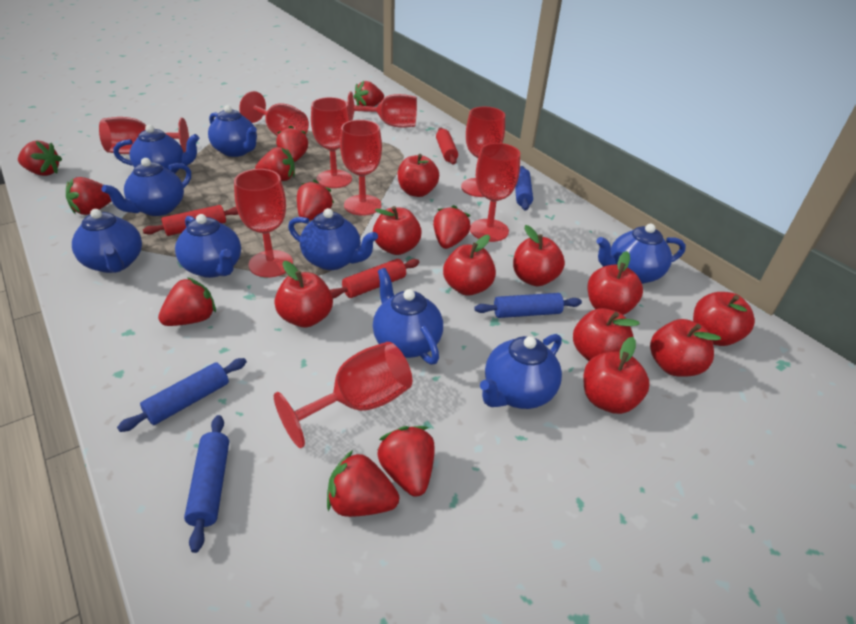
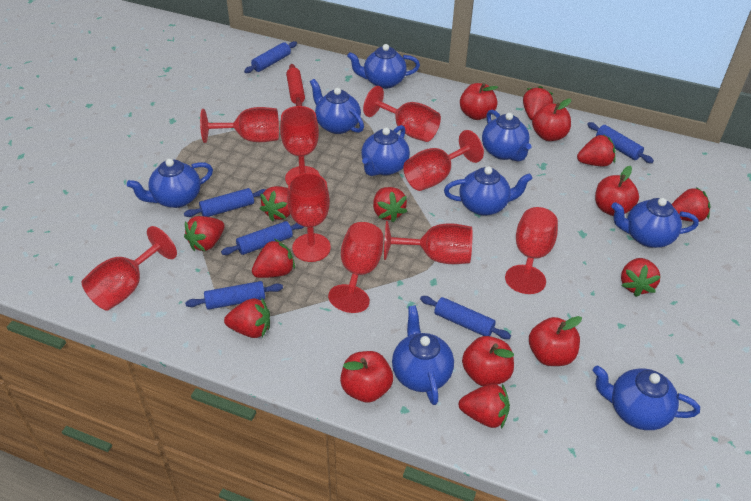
blue rolling pin: 4 -> 6
red apple: 10 -> 6
red rolling pin: 3 -> 1

